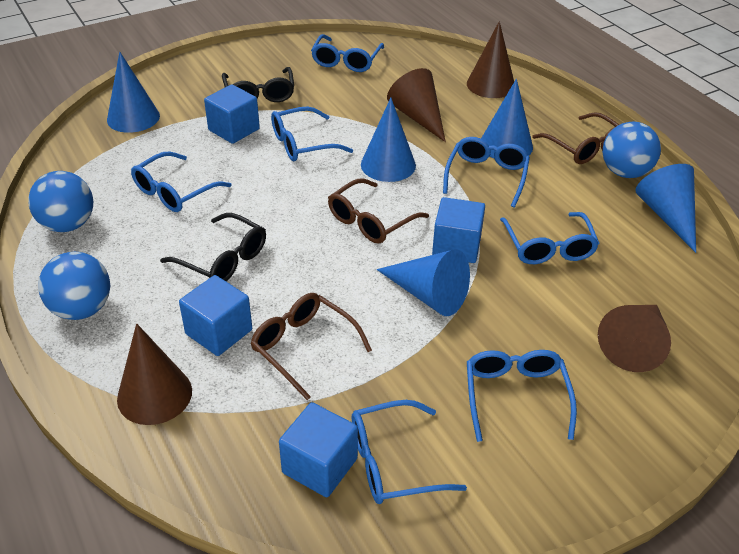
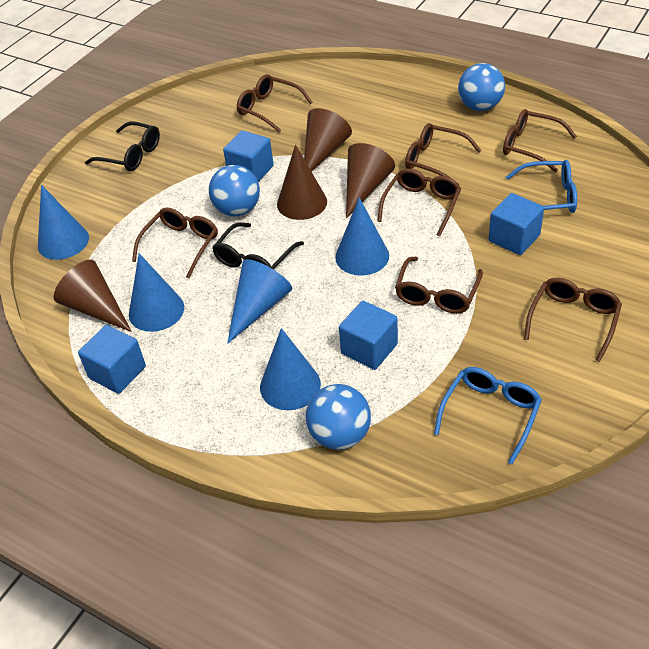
blue glasses: 7 -> 2
brown glasses: 3 -> 7

